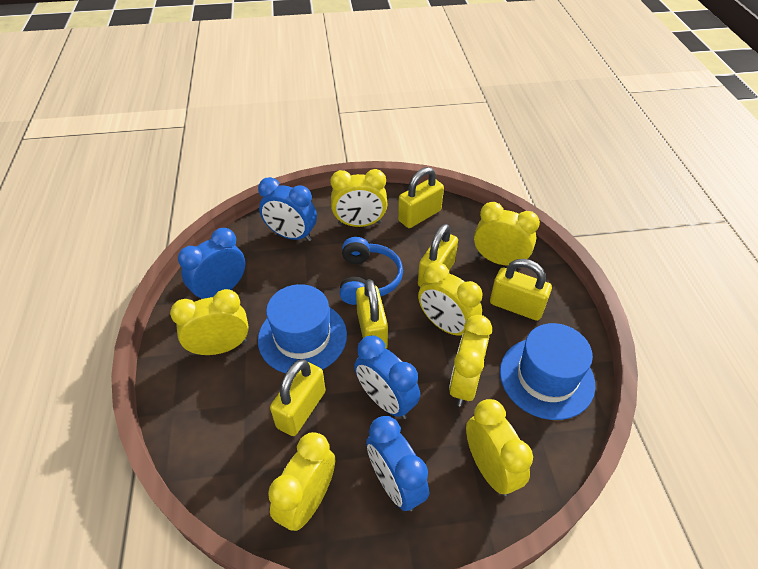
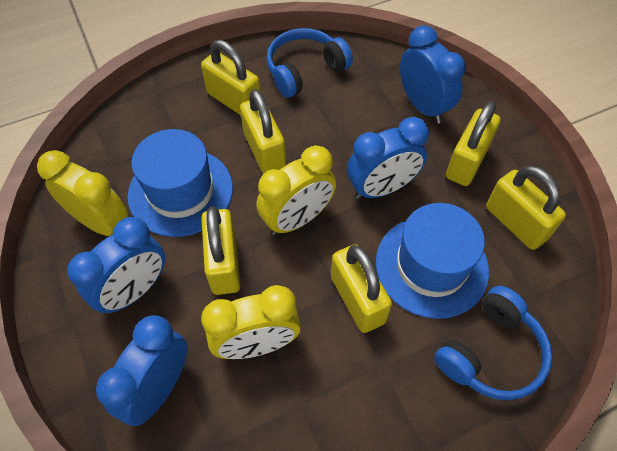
blue headphones: 1 -> 2
yellow clock: 7 -> 3
yellow padlock: 5 -> 6

